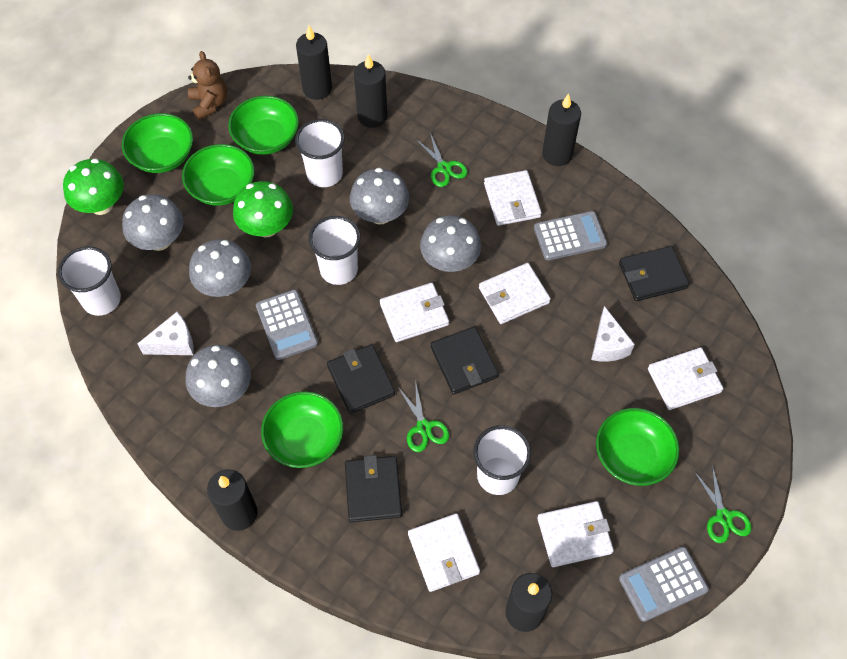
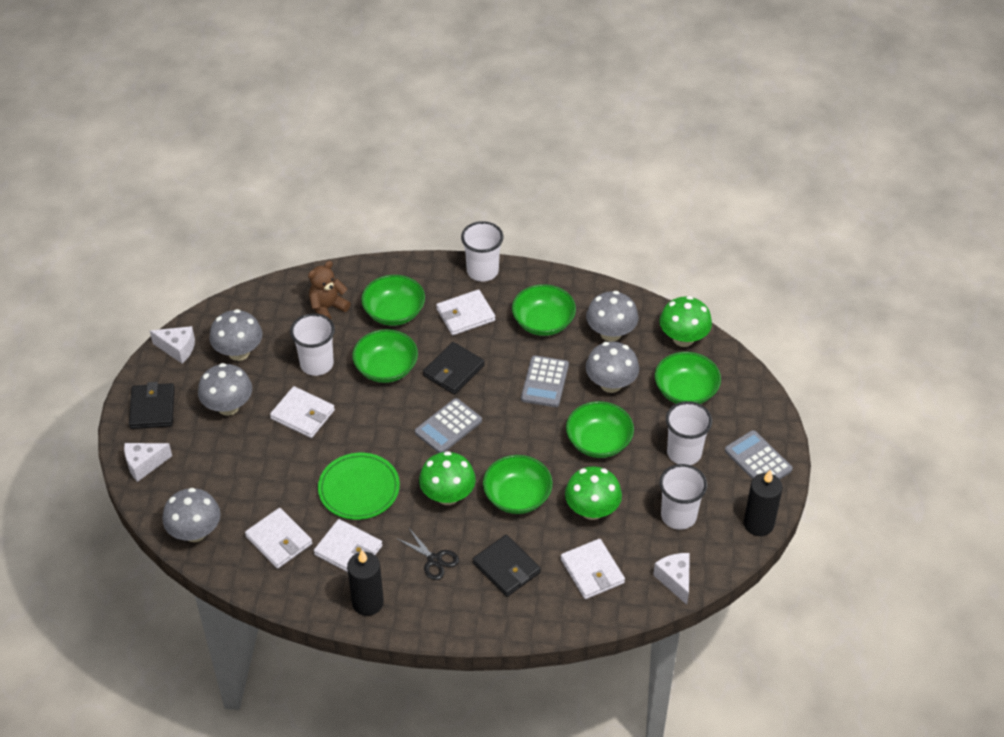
black candle: 5 -> 2
black scissors: 0 -> 1
black wallet: 4 -> 3
green bowl: 5 -> 6
green mushroom: 2 -> 3
green plate: 0 -> 1
green scissors: 3 -> 0
white cheese: 2 -> 3
white wallet: 6 -> 5

